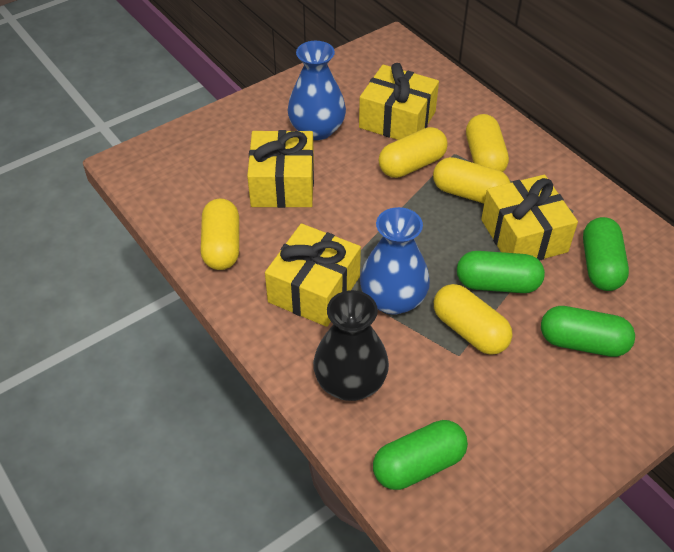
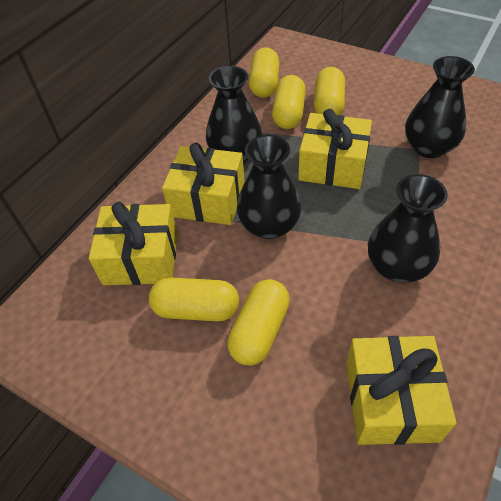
black vase: 1 -> 4
blue vase: 2 -> 0
green capsule: 4 -> 0

